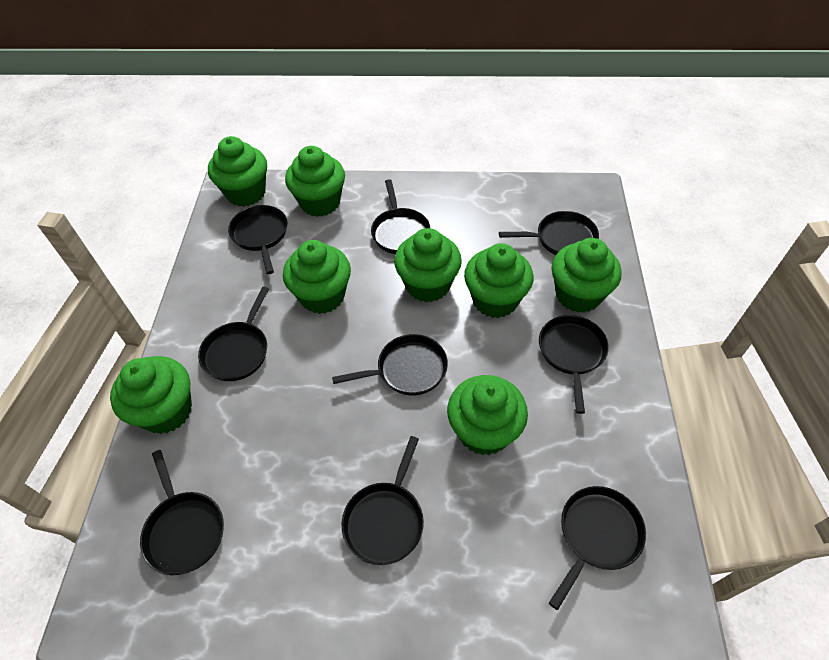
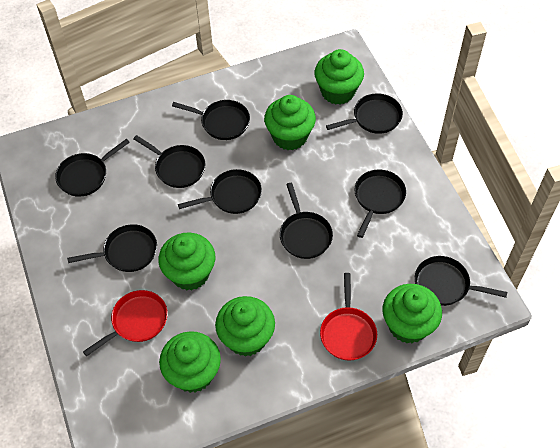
green cupcake: 8 -> 6
red pan: 0 -> 2

